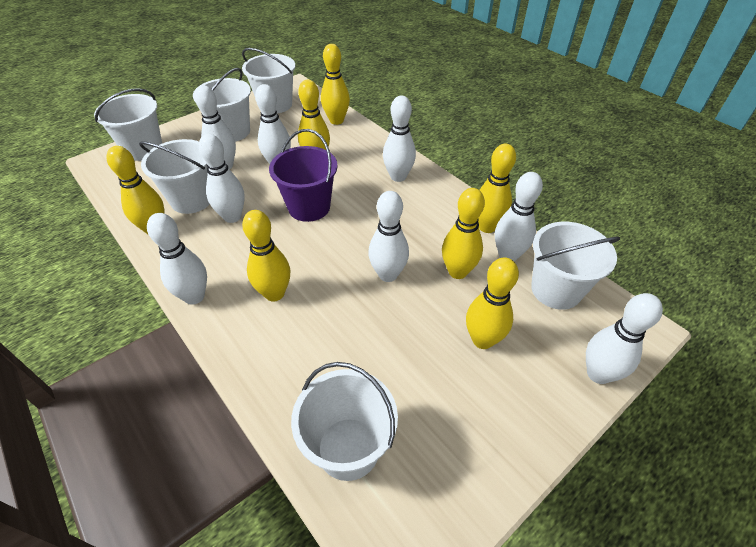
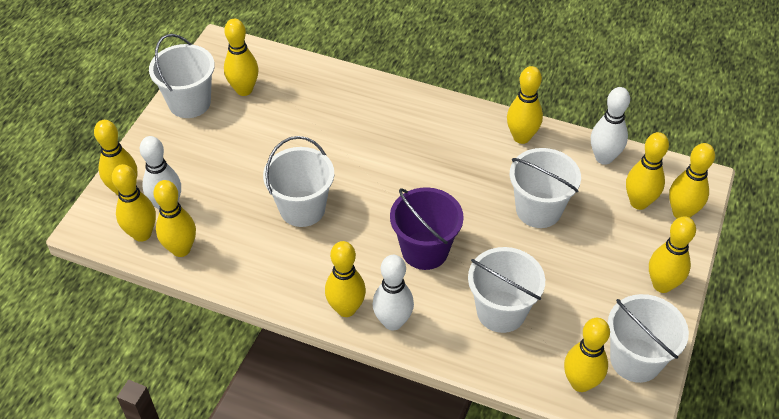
white bowling pin: 8 -> 3
white bucket: 6 -> 5
yellow bowling pin: 7 -> 10

